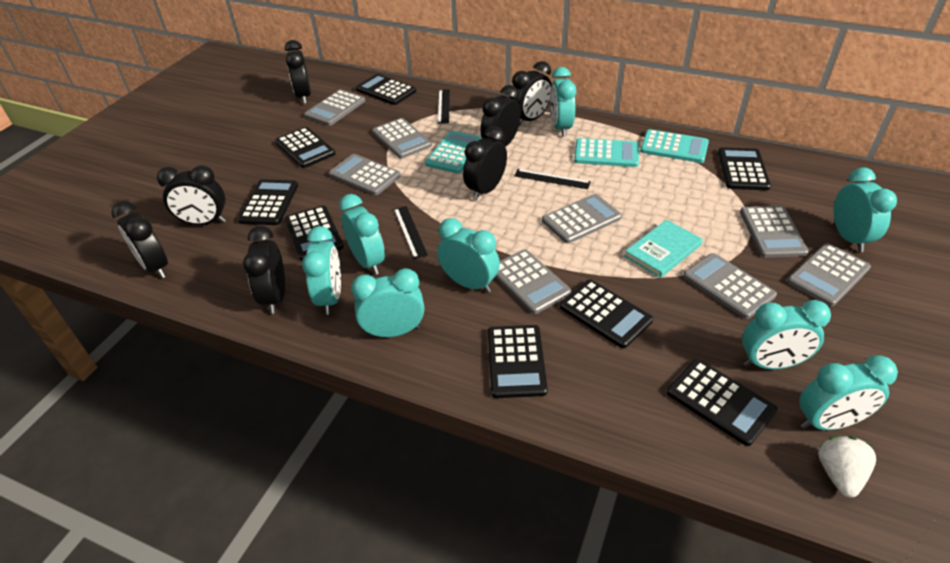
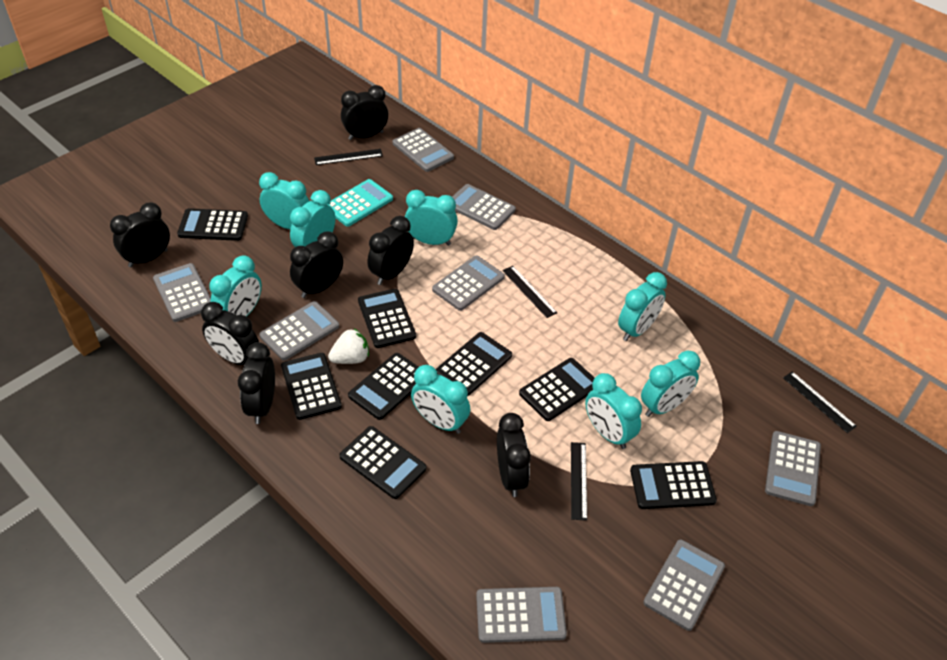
black ruler: 3 -> 4
turquoise book: 1 -> 0
turquoise calculator: 3 -> 1

